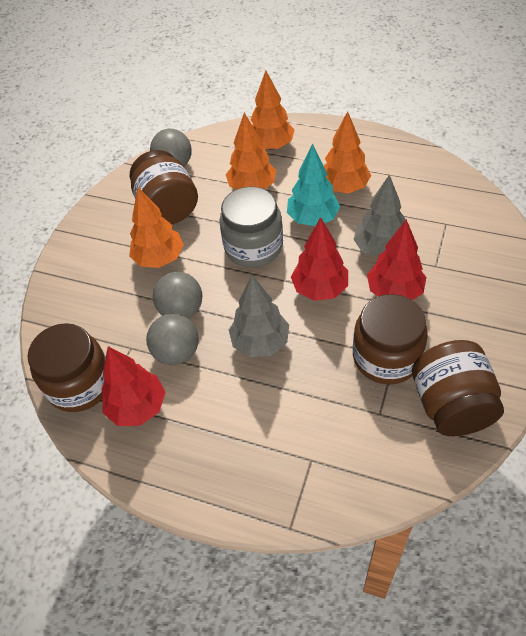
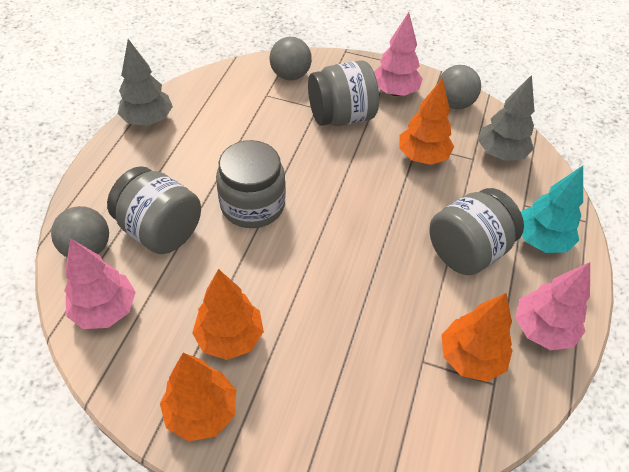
brown jar: 4 -> 0
grey jar: 1 -> 4
pink tree: 0 -> 3
red tree: 3 -> 0

